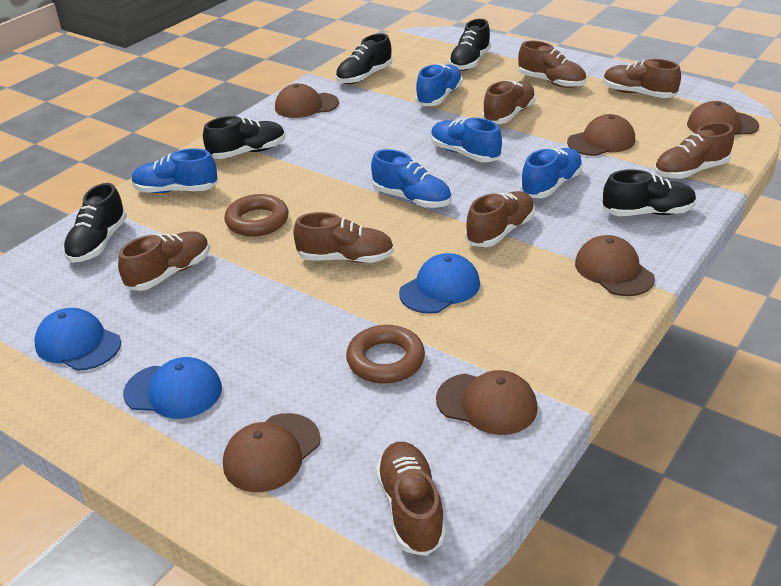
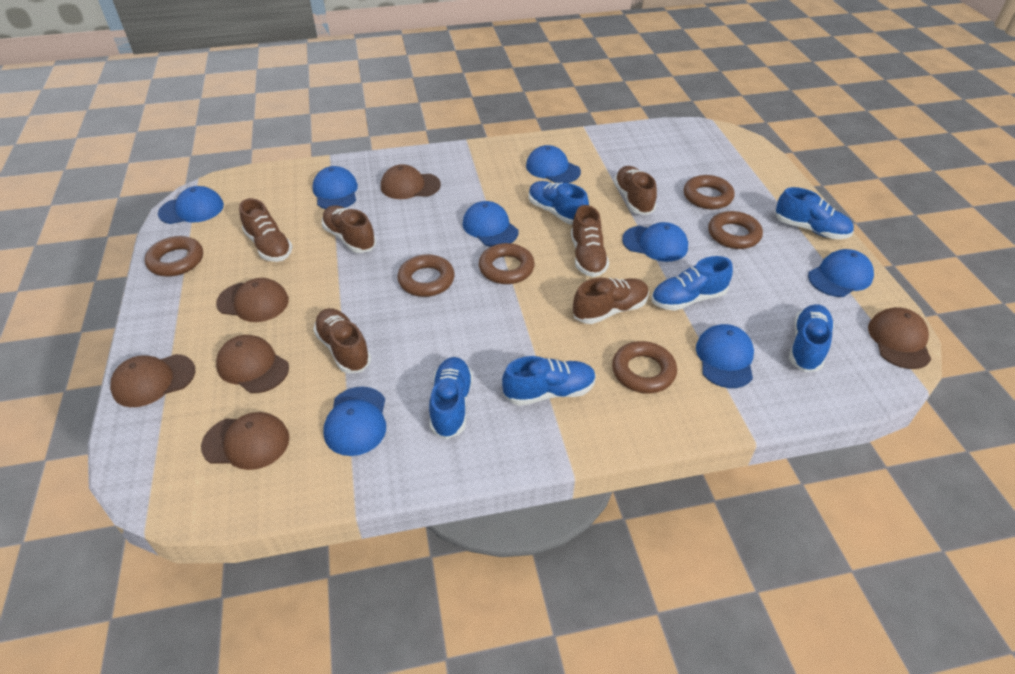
black shoe: 5 -> 0
blue cap: 3 -> 8
blue shoe: 5 -> 6
brown ring: 2 -> 6
brown shoe: 8 -> 6

